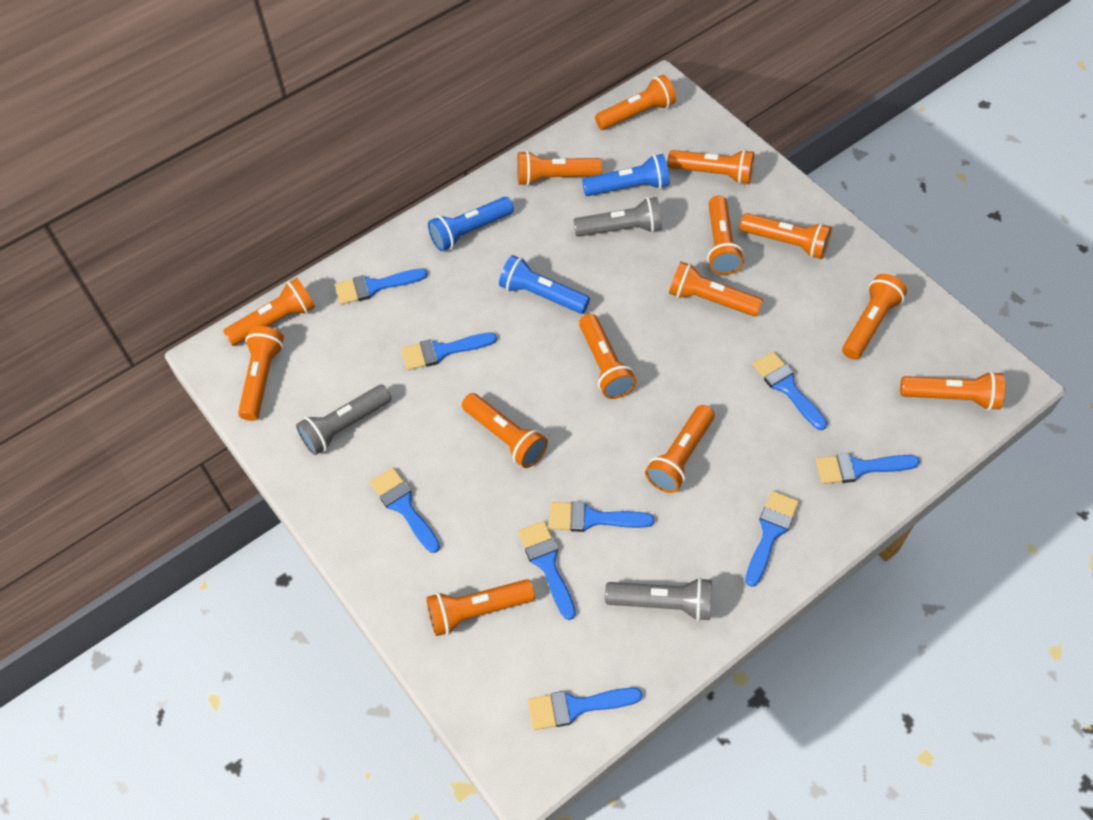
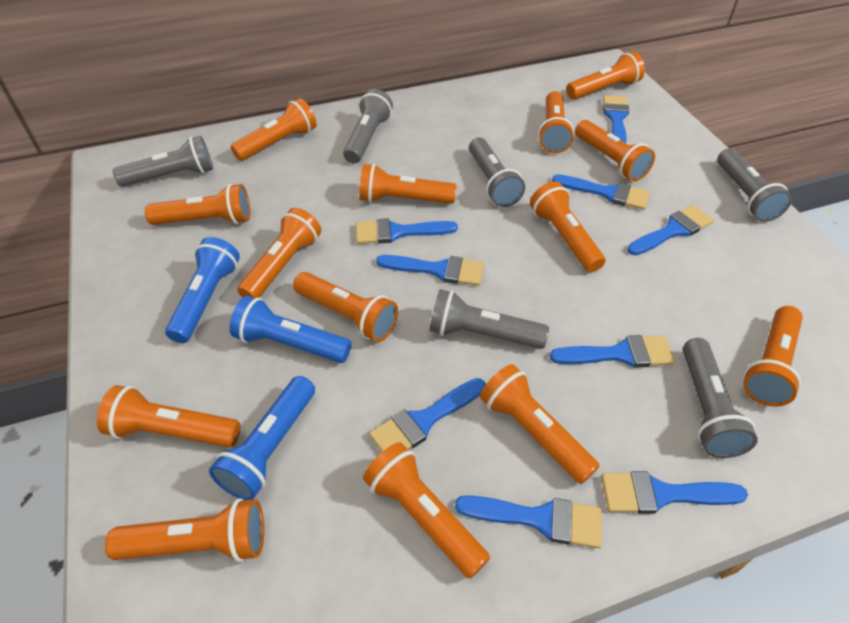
grey flashlight: 3 -> 6

